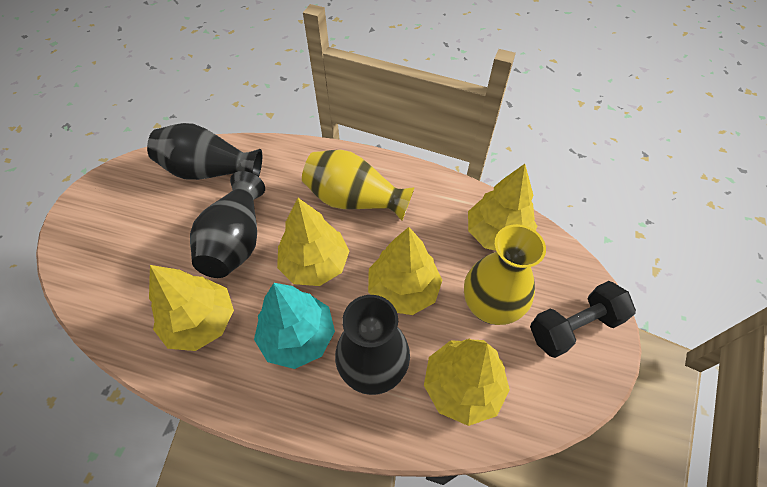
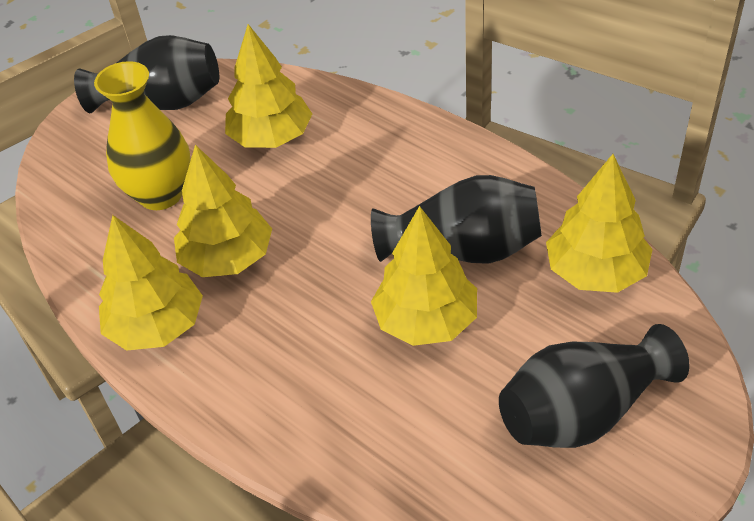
black dumbbell: 1 -> 0
turquoise tree: 1 -> 0
yellow vase: 2 -> 1

